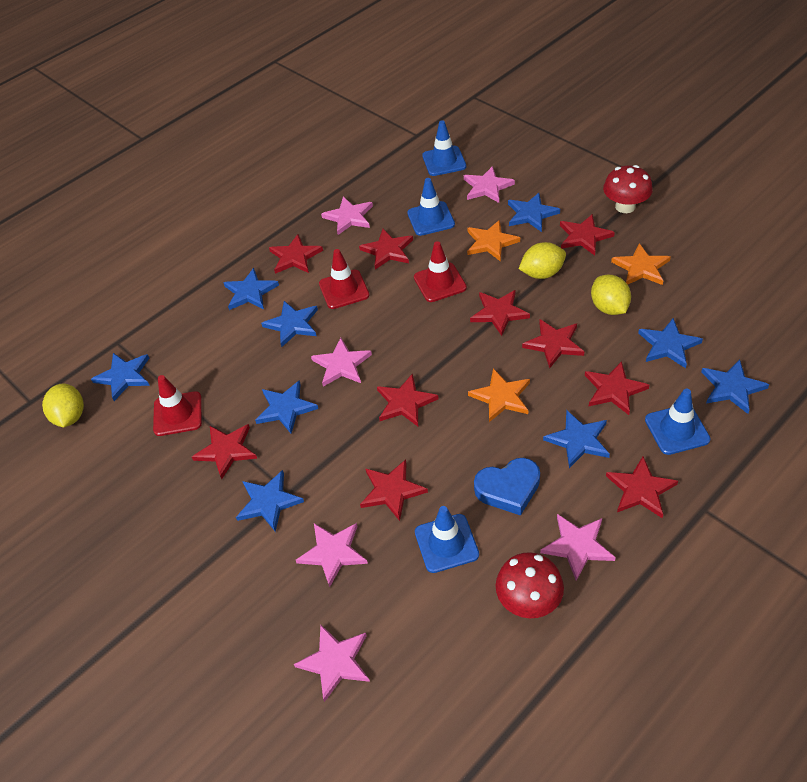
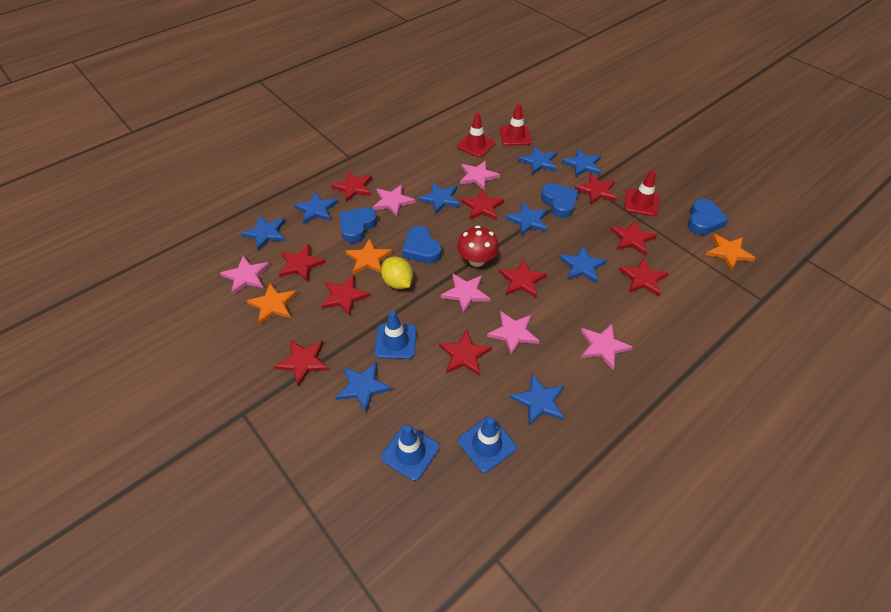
blue heart: 1 -> 4
blue traffic cone: 4 -> 3
red mushroom: 2 -> 1
yellow lemon: 3 -> 1

